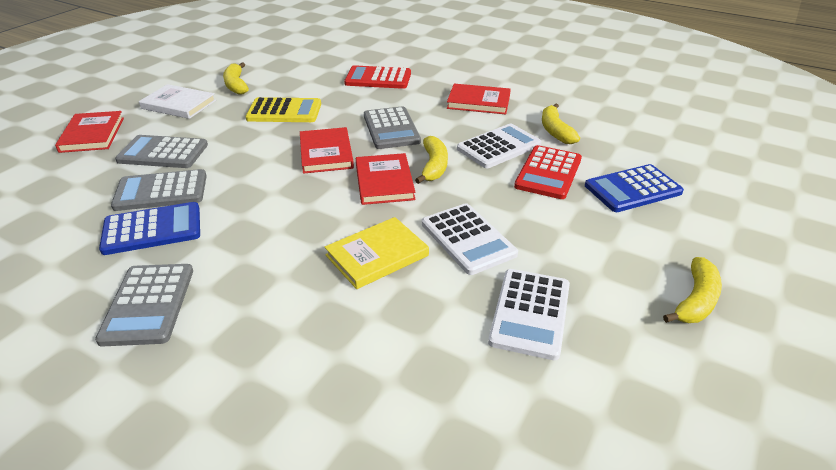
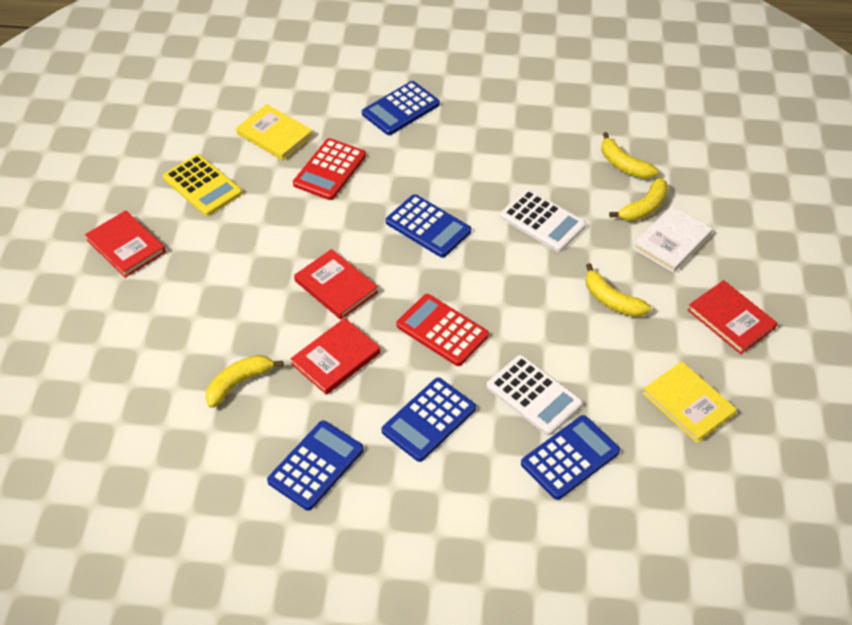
blue calculator: 2 -> 5
grey calculator: 4 -> 0
white calculator: 3 -> 2
yellow book: 1 -> 2

